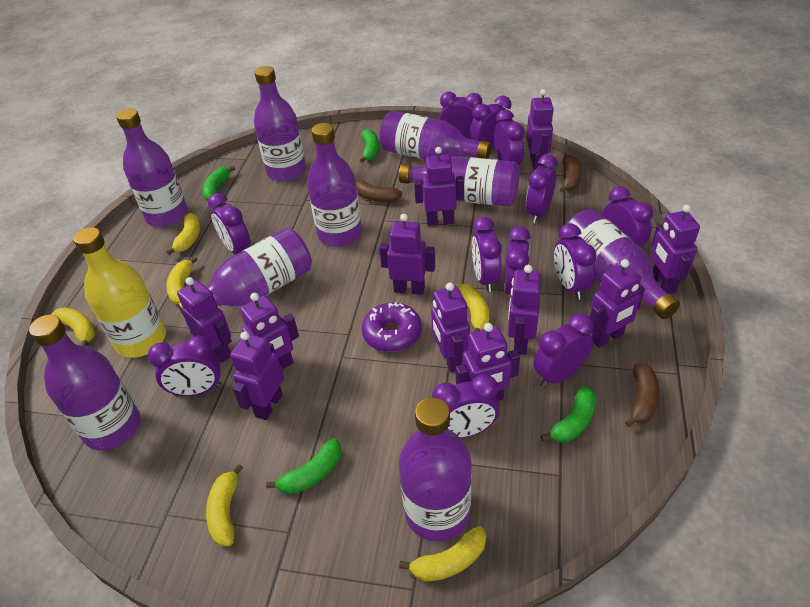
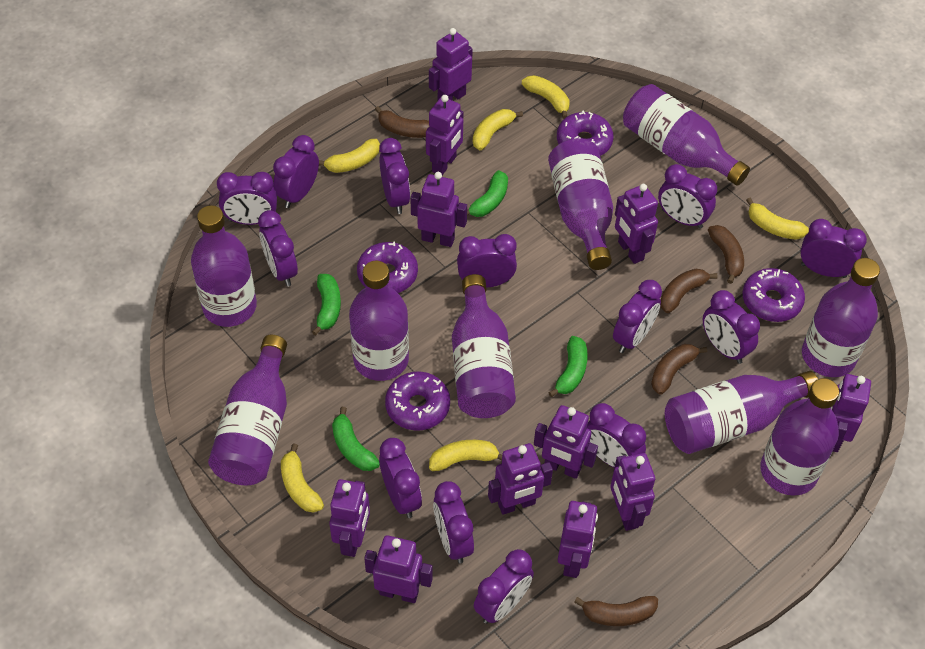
brown banana: 3 -> 5
purple clock: 12 -> 13
purple donut: 1 -> 4
yellow bottle: 1 -> 0

